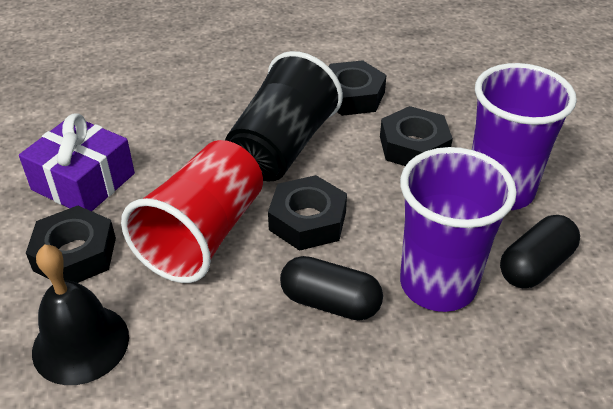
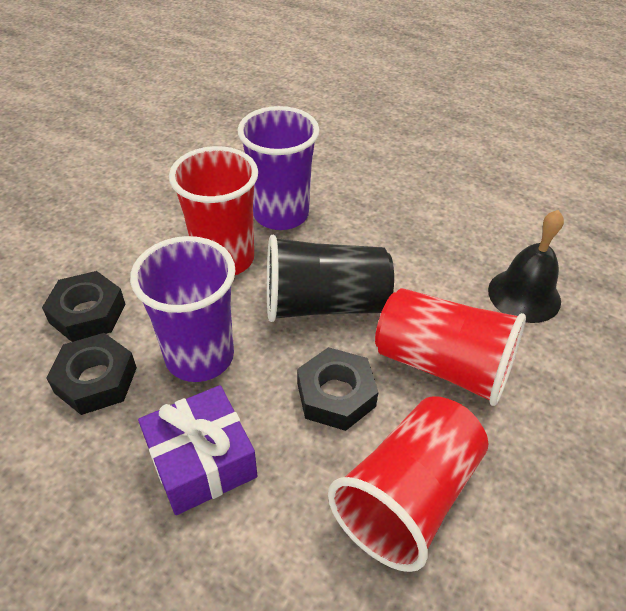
black capsule: 2 -> 0
black nut: 4 -> 3
red cup: 1 -> 3

